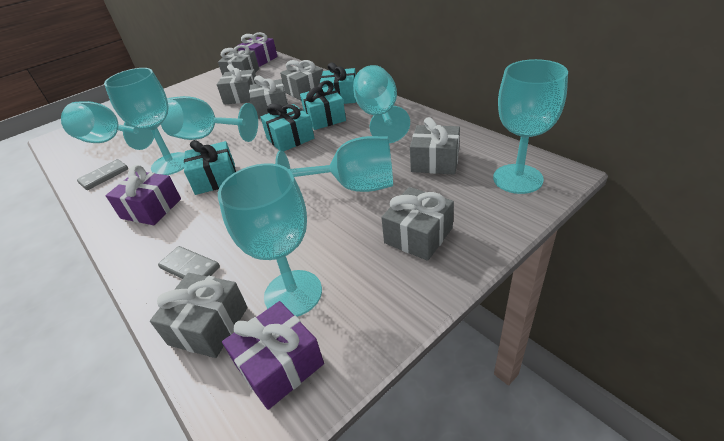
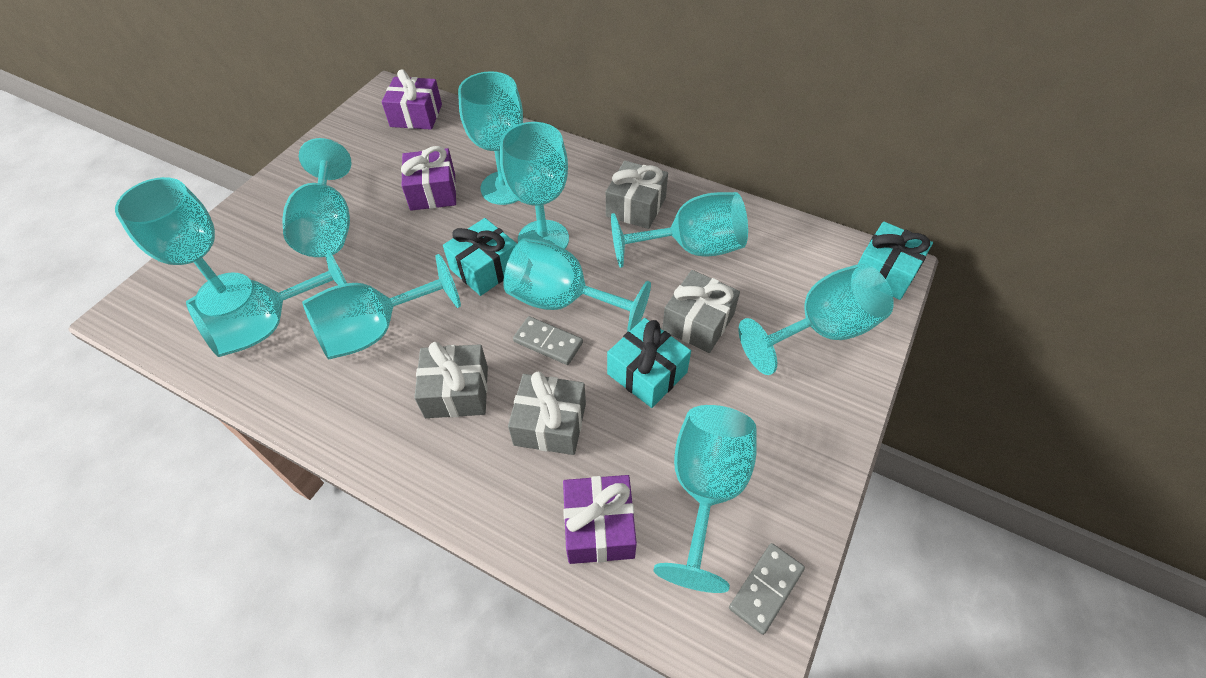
grey gift: 7 -> 4
turquoise gift: 4 -> 3
turquoise goblet: 7 -> 10

